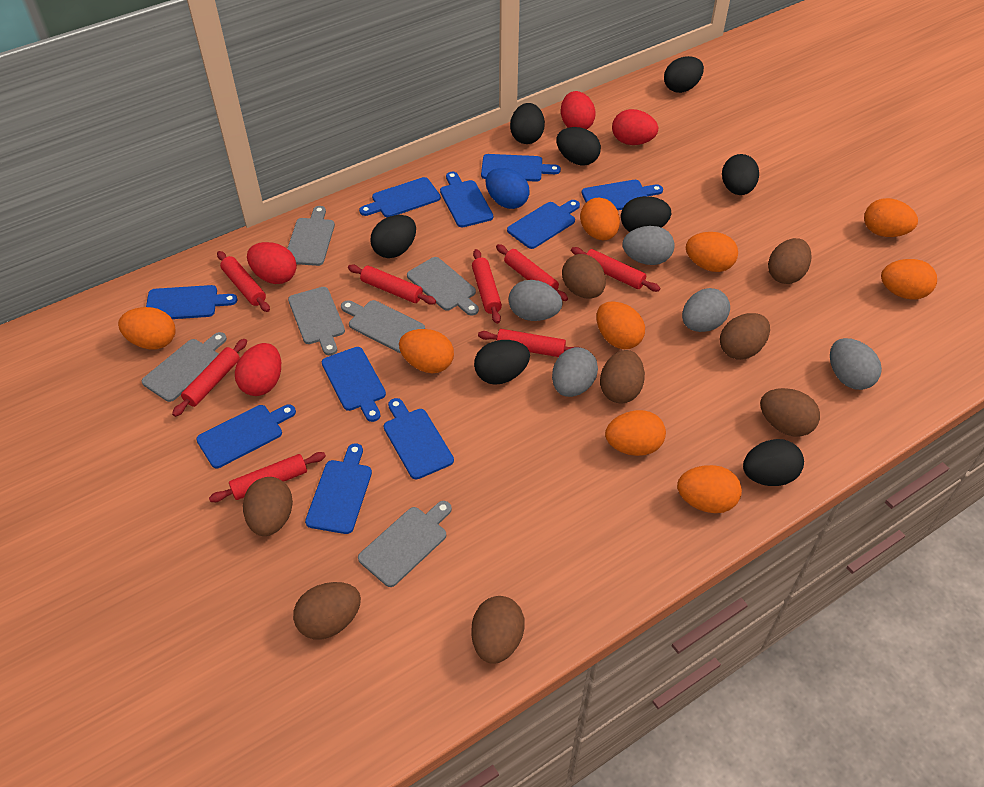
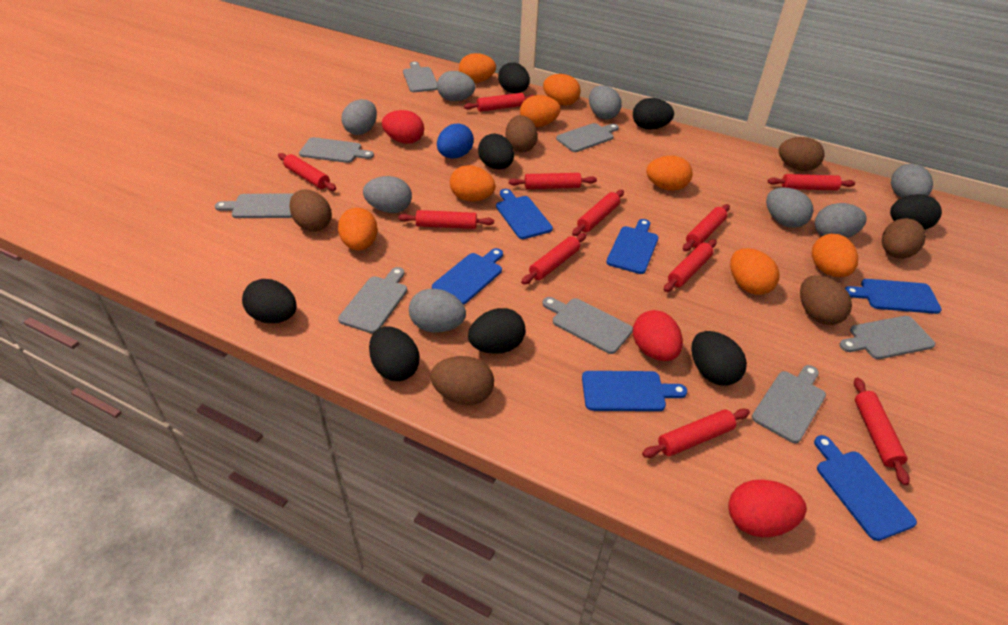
blue cutting board: 10 -> 6
brown egg: 8 -> 6
grey cutting board: 6 -> 8
grey egg: 5 -> 8
orange egg: 9 -> 8
red egg: 4 -> 3
red rolling pin: 8 -> 11

